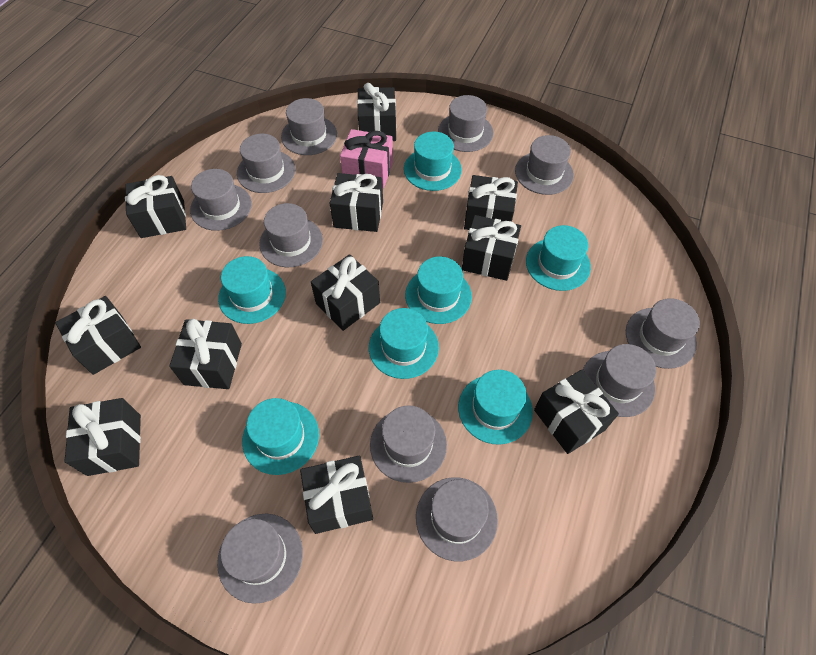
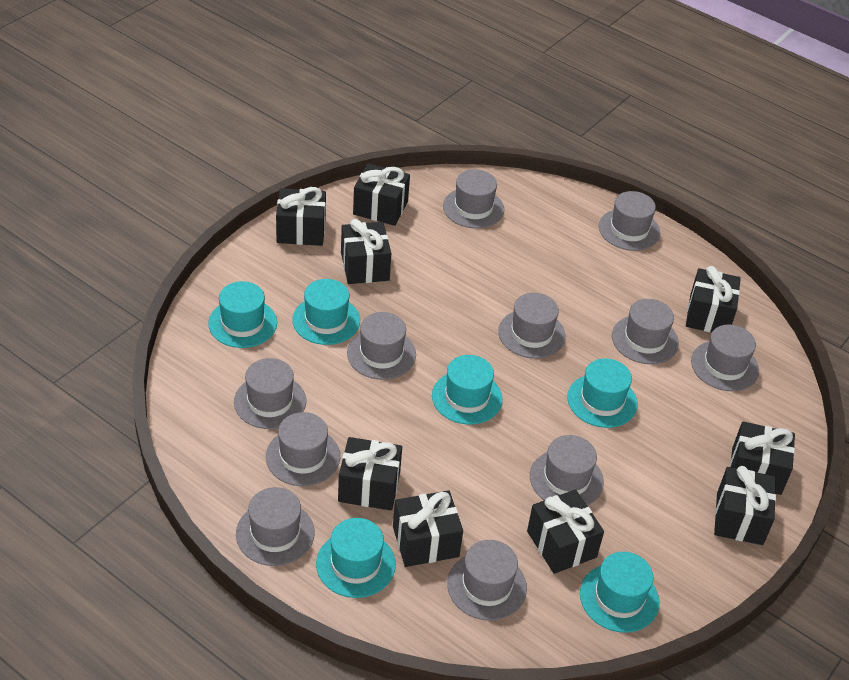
black gift: 11 -> 9
pink gift: 1 -> 0
turquoise hat: 7 -> 6

